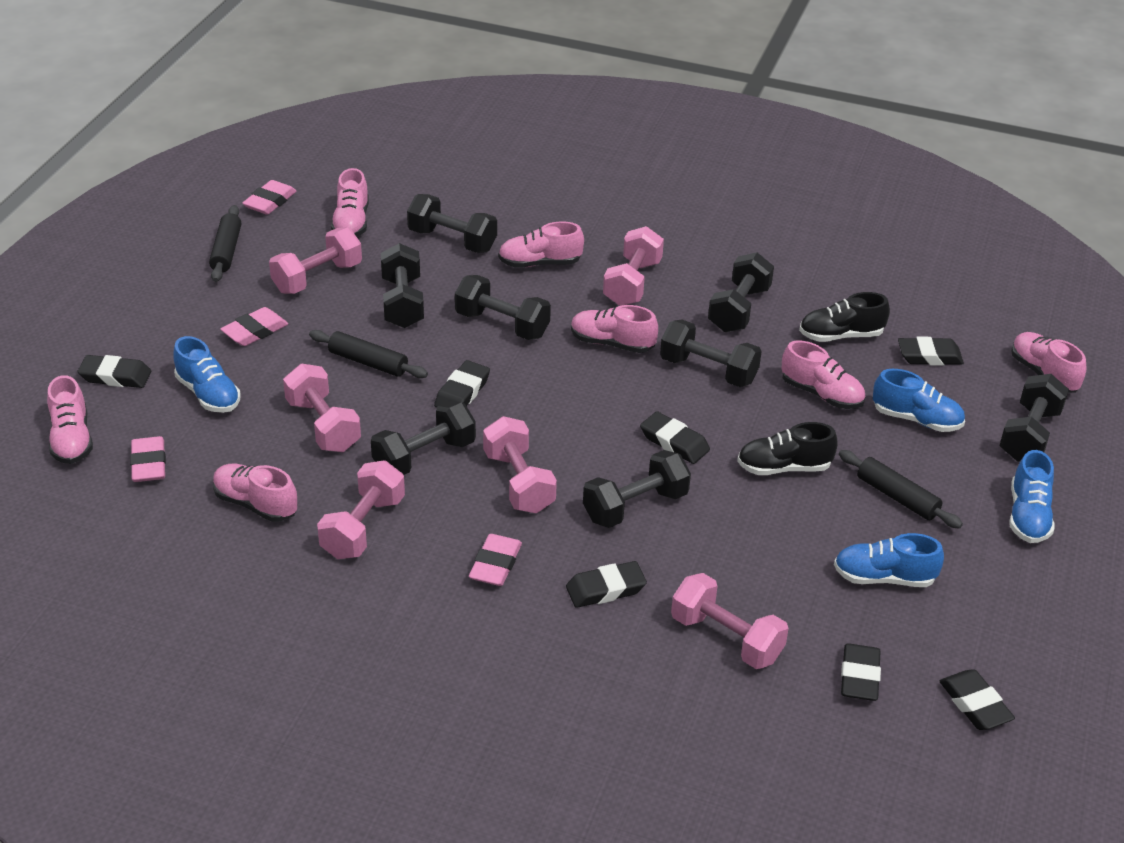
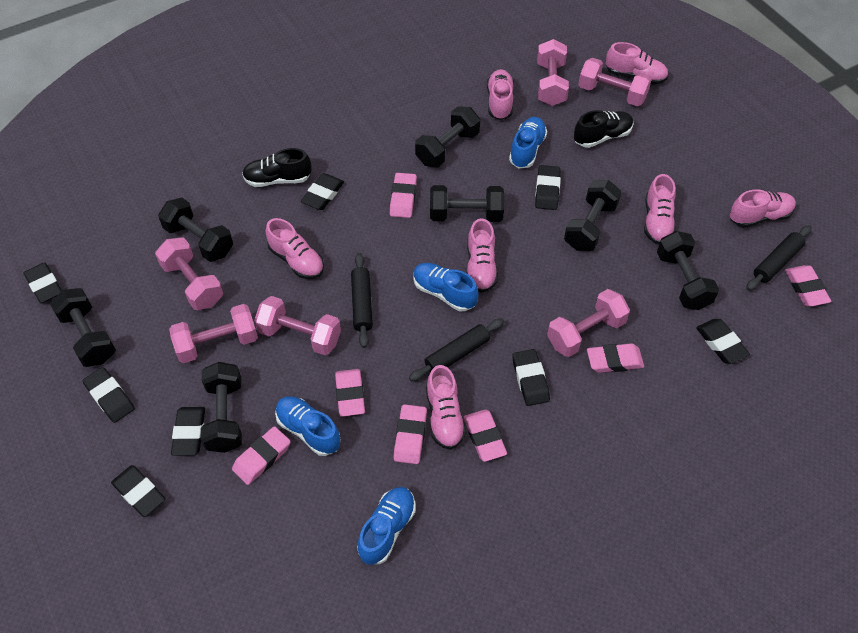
black dumbbell: 8 -> 7
black eraser: 7 -> 8
pink eraser: 4 -> 7

